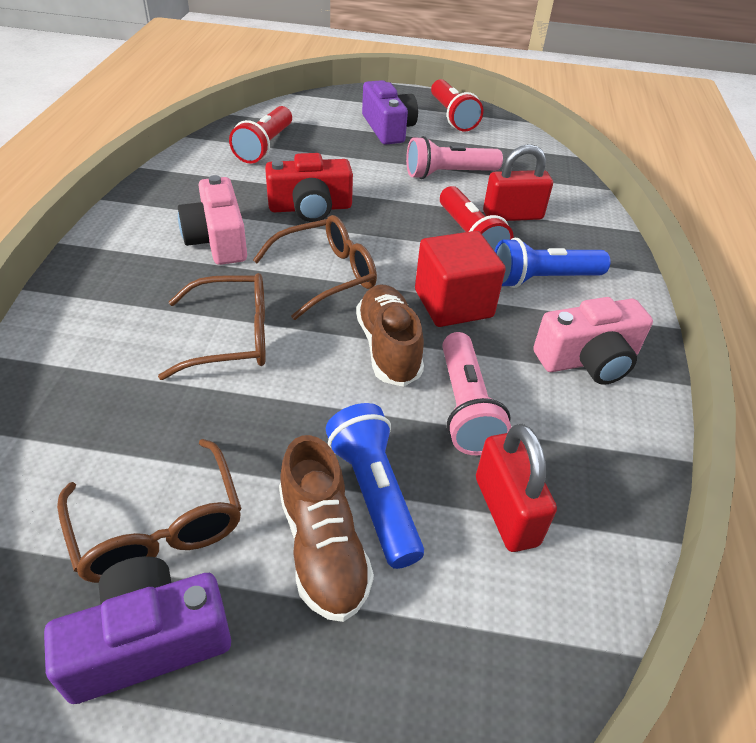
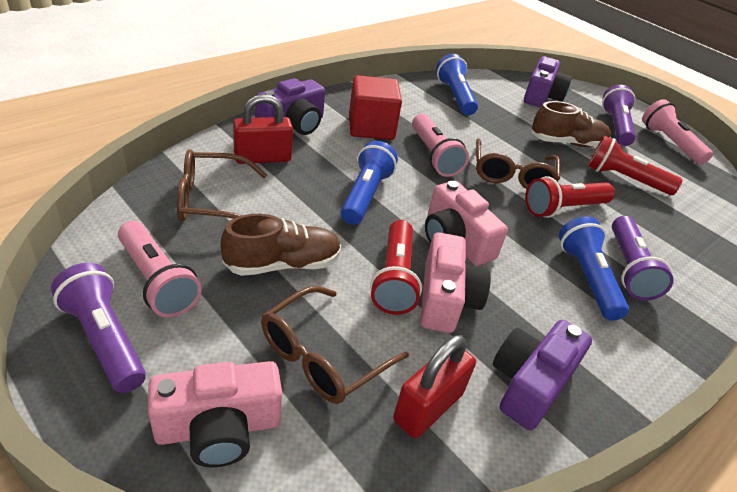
blue flashlight: 2 -> 3
pink camera: 2 -> 3
pink flashlight: 2 -> 3
purple camera: 2 -> 3
purple flashlight: 0 -> 3
red camera: 1 -> 0

